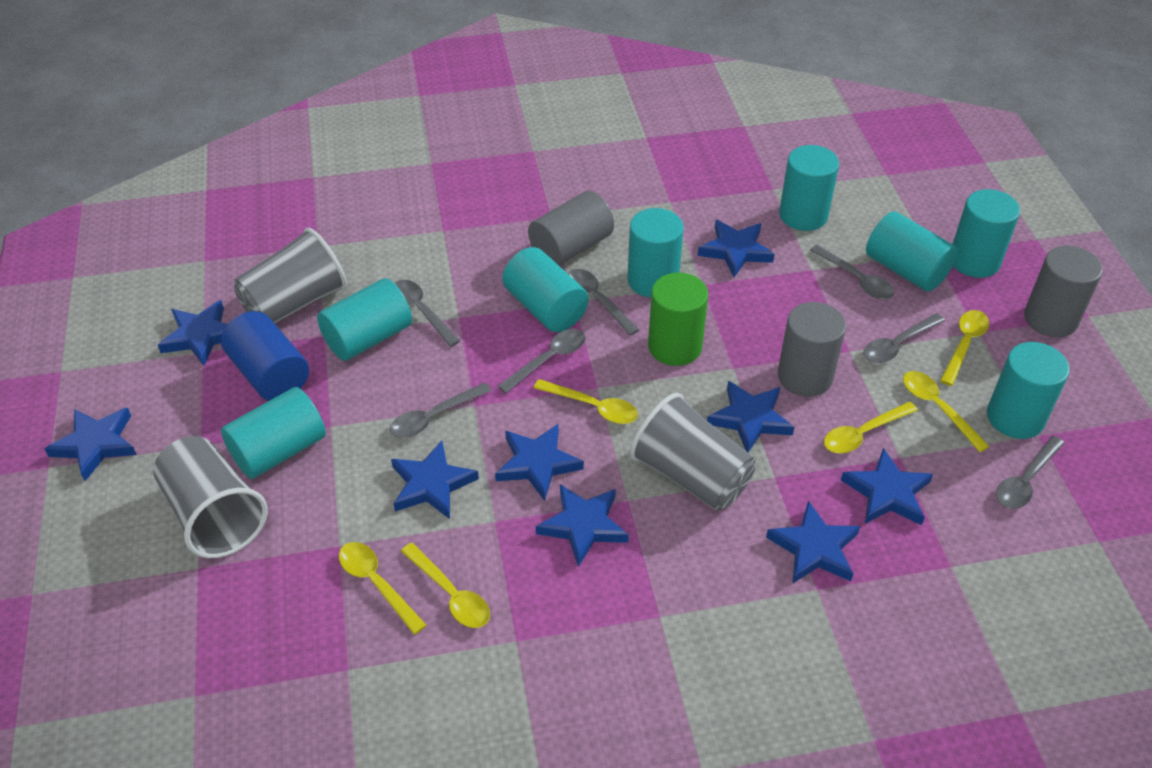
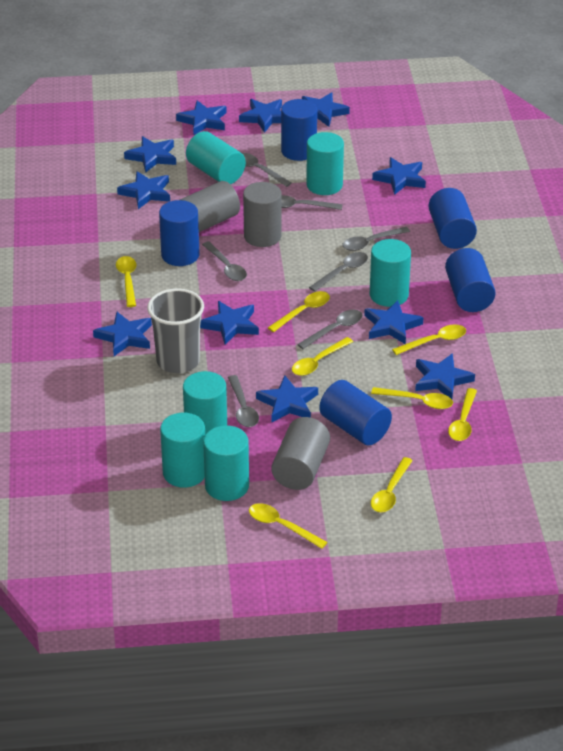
blue cylinder: 1 -> 5
blue star: 9 -> 11
green cylinder: 1 -> 0
grey cup: 3 -> 1
turquoise cylinder: 8 -> 6
yellow spoon: 6 -> 8

